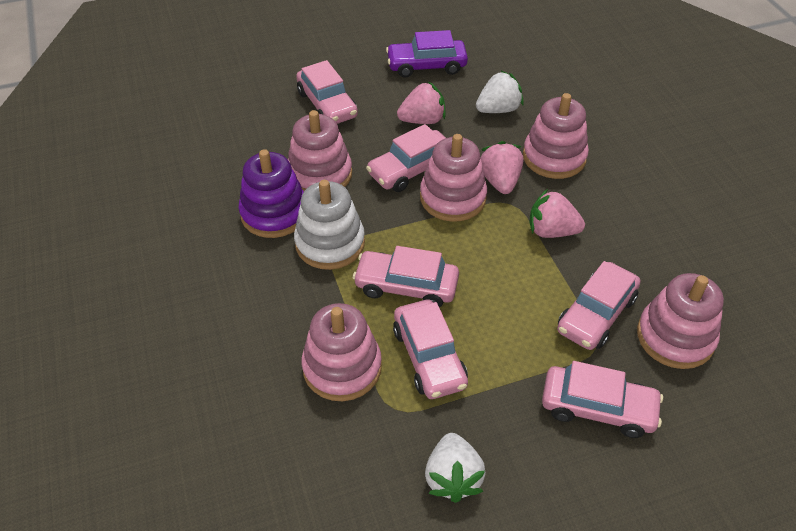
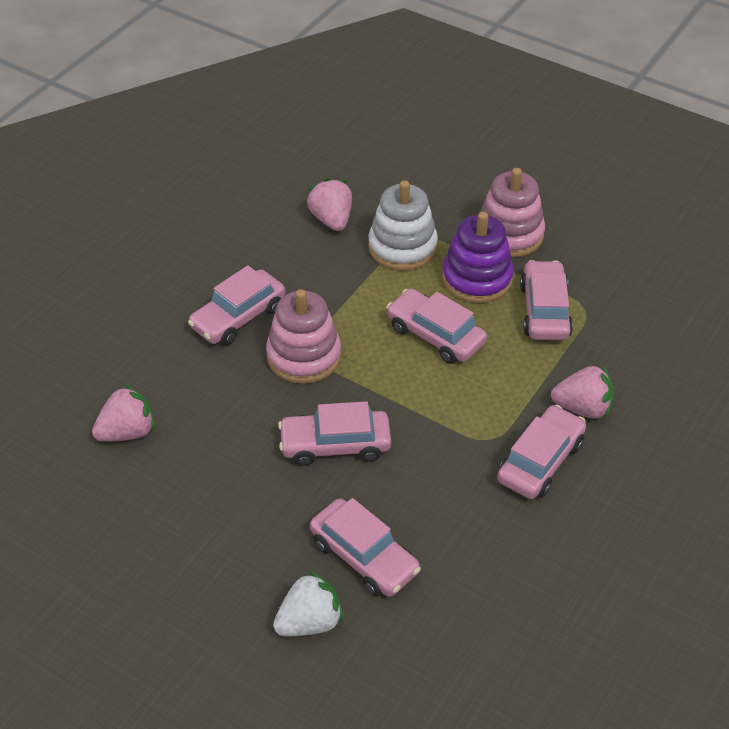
pink stacking toy: 5 -> 2
purple car: 1 -> 0
white strawberry: 2 -> 1

